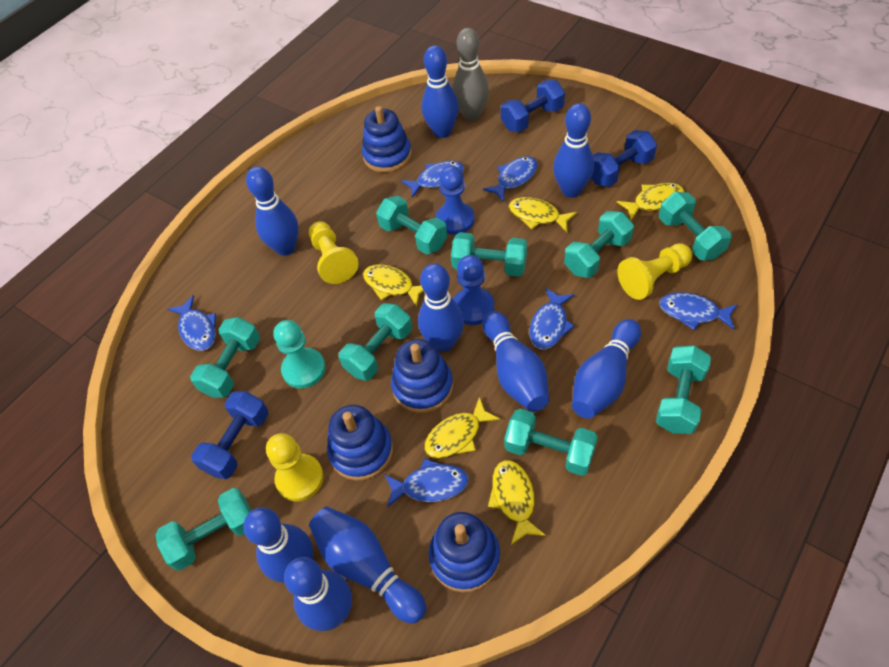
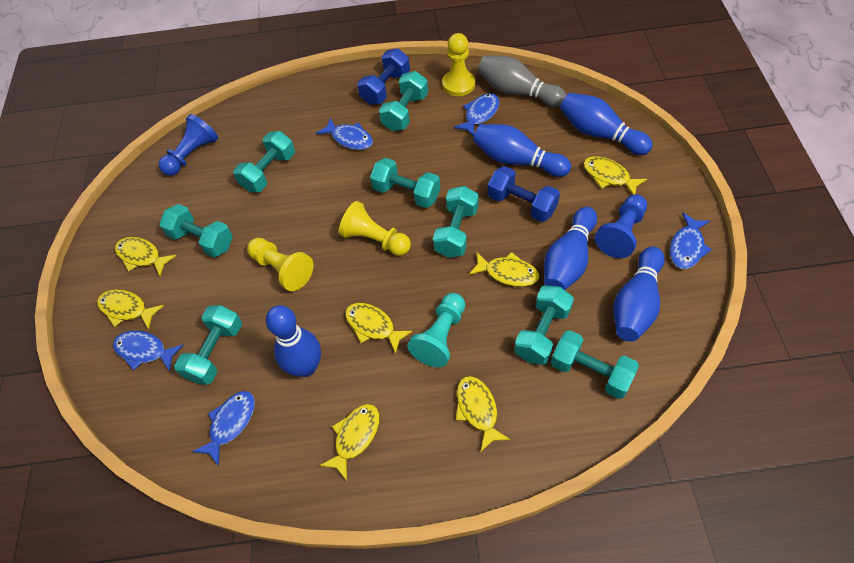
blue bowling pin: 9 -> 5
blue dumbbell: 3 -> 2
blue fish: 6 -> 5
blue stacking toy: 4 -> 0
turquoise dumbbell: 9 -> 8
yellow fish: 5 -> 7

